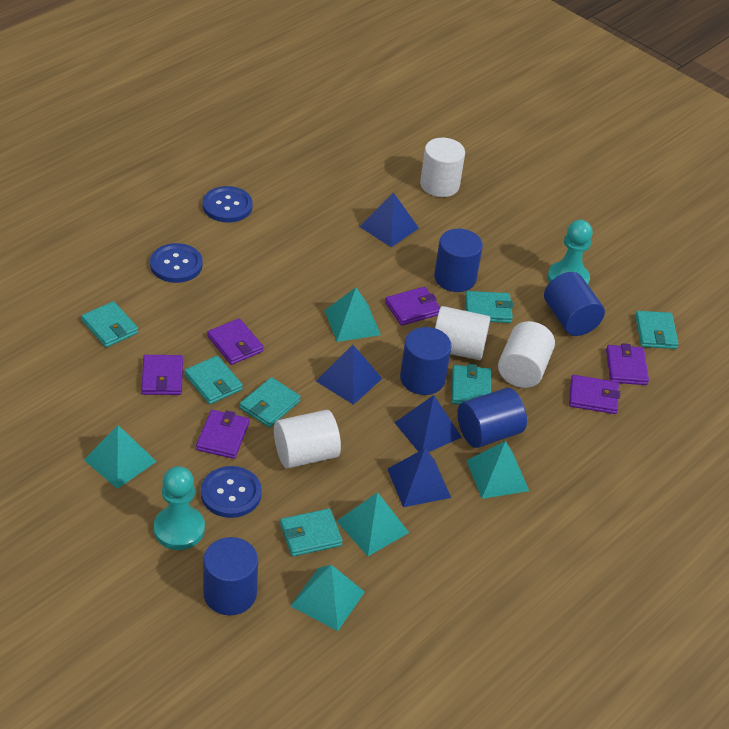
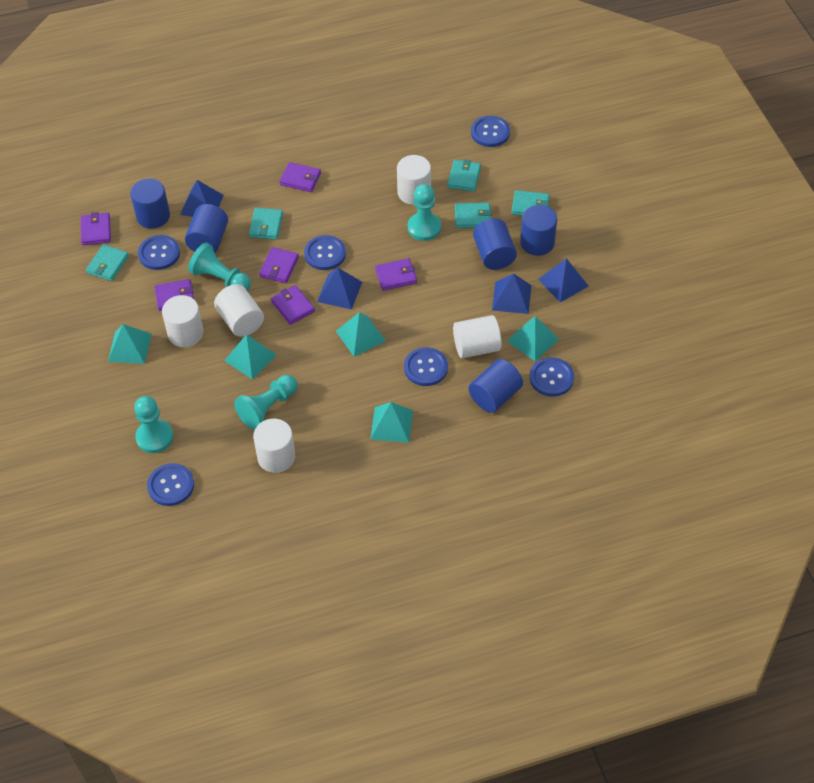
blue button: 3 -> 6
turquoise pawn: 2 -> 4
turquoise wallet: 7 -> 5
white cylinder: 4 -> 5

